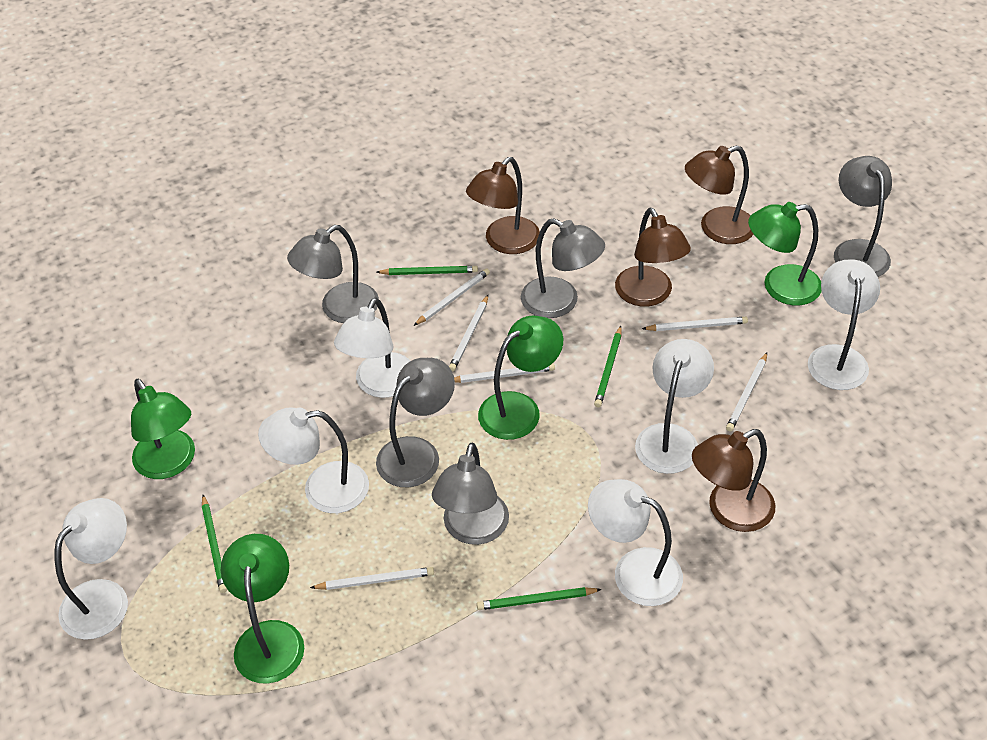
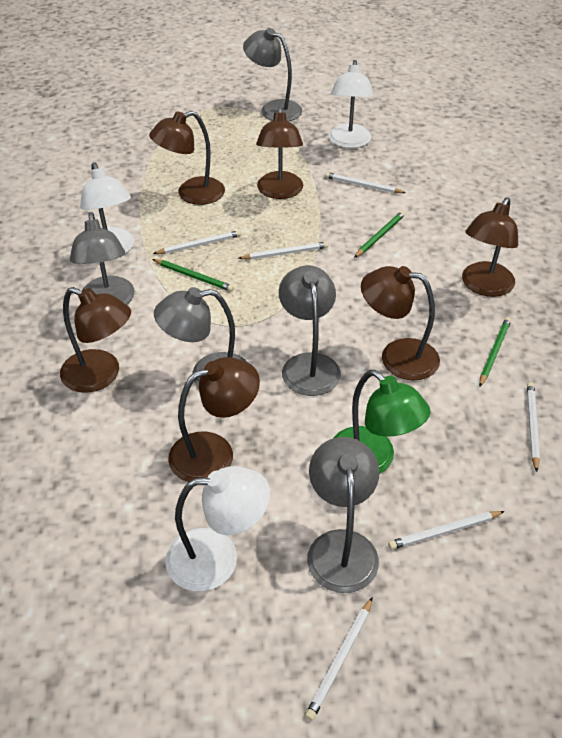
brown lamp: 4 -> 6
green lamp: 4 -> 1
green pencil: 4 -> 3
white lamp: 6 -> 3

